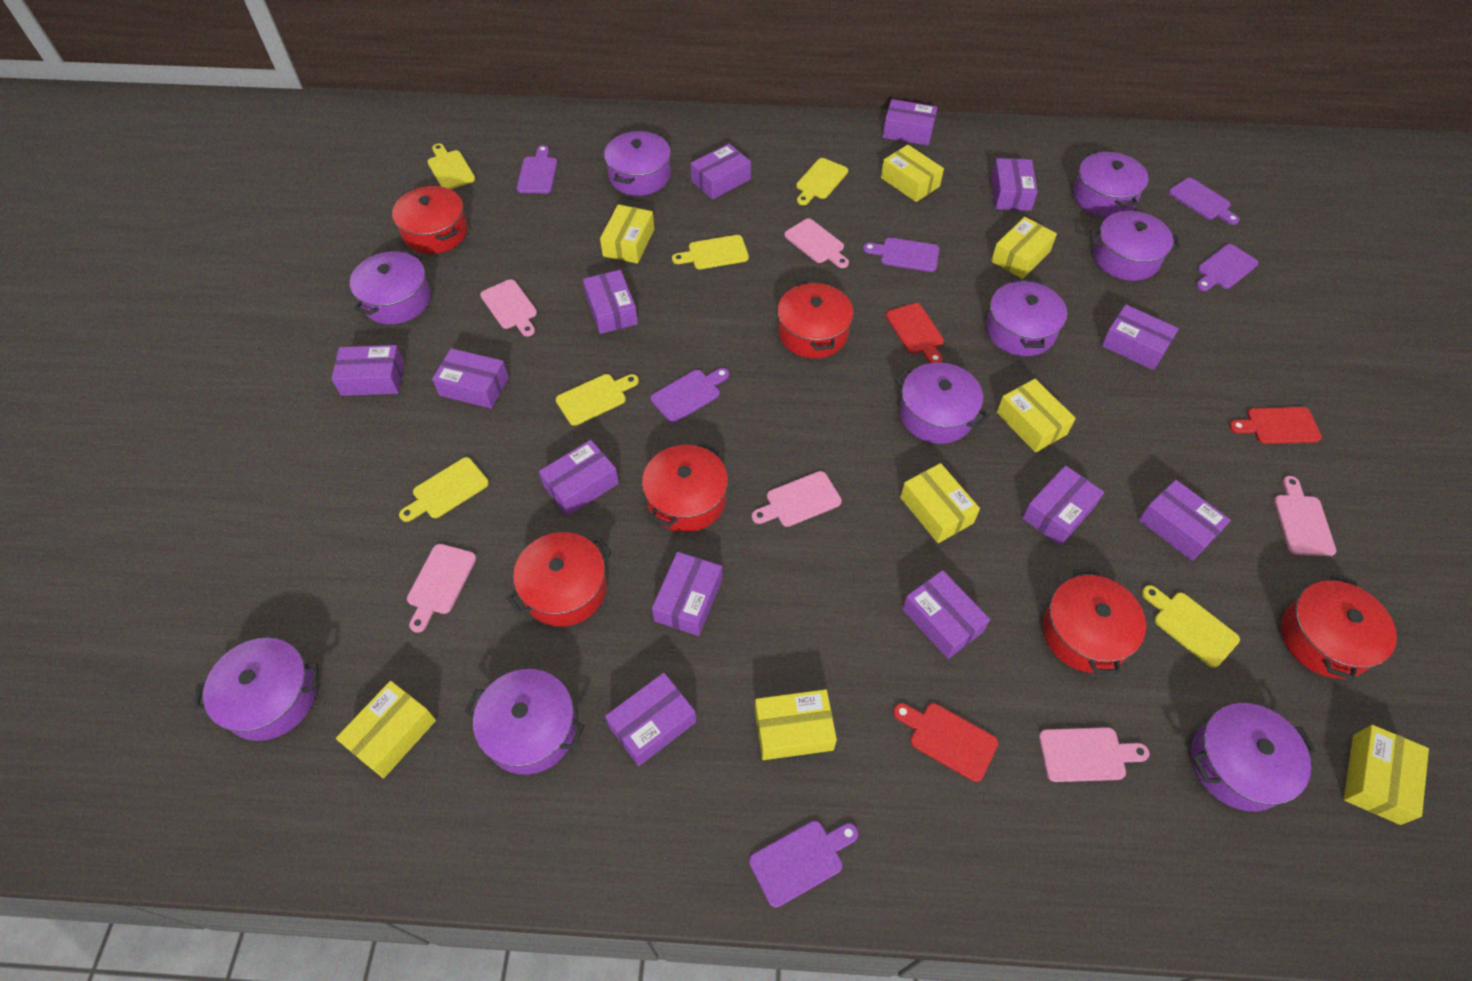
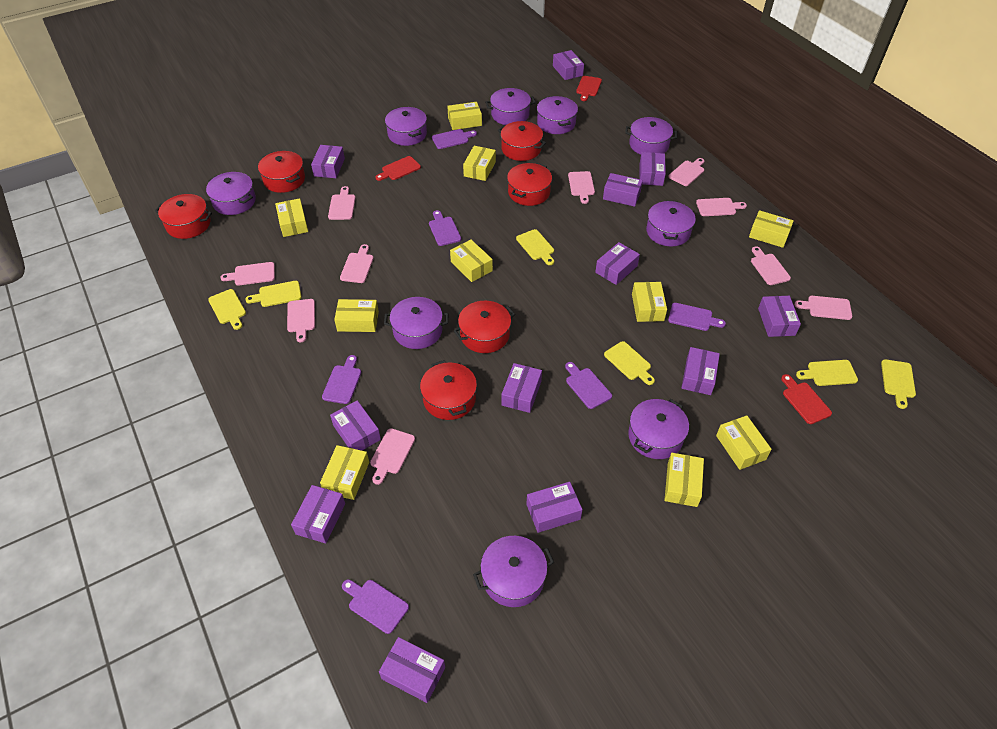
pink cutting board: 6 -> 10
purple box: 13 -> 12
yellow box: 8 -> 10

